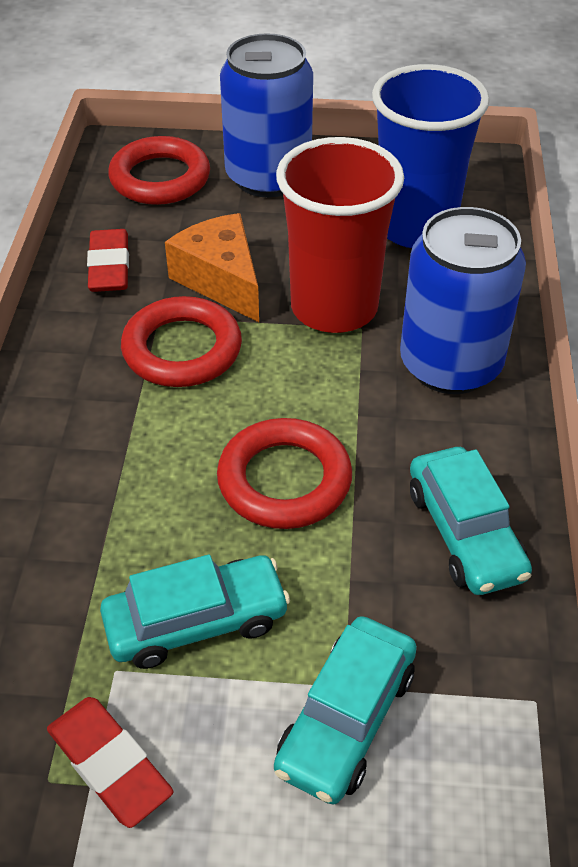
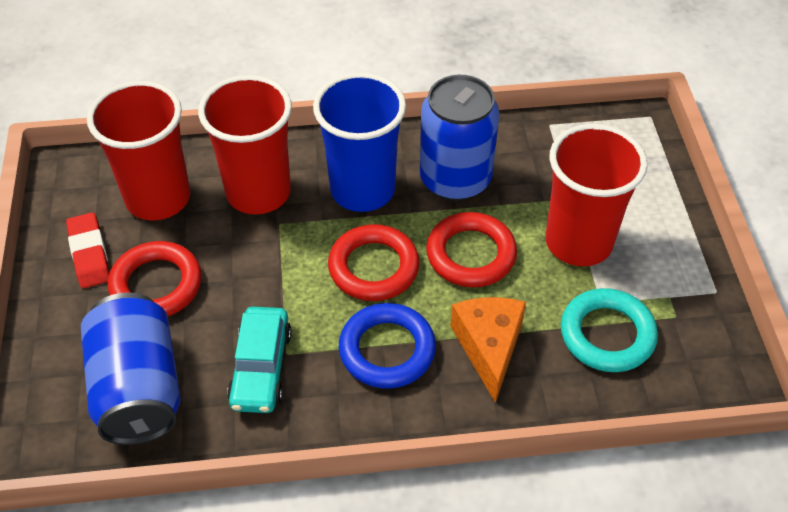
blue ring: 0 -> 1
red cup: 1 -> 3
red eraser: 2 -> 1
turquoise car: 3 -> 1
turquoise ring: 0 -> 1

